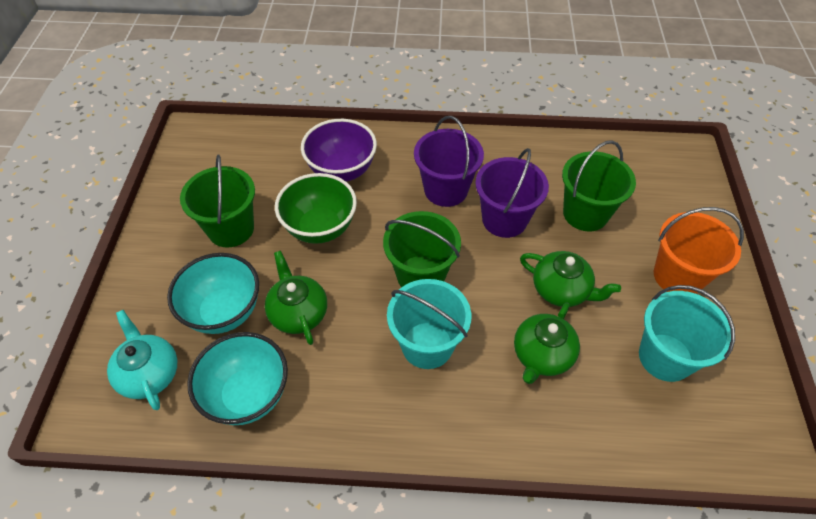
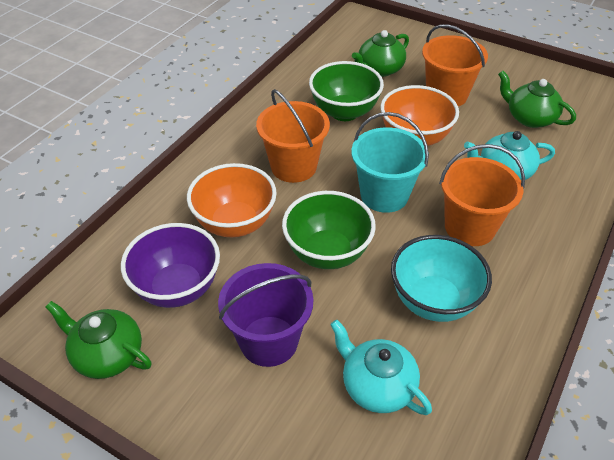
green bowl: 1 -> 2
green bucket: 3 -> 0
orange bowl: 0 -> 2
orange bucket: 1 -> 3
purple bucket: 2 -> 1
turquoise bowl: 2 -> 1
turquoise bucket: 2 -> 1
turquoise teapot: 1 -> 2

